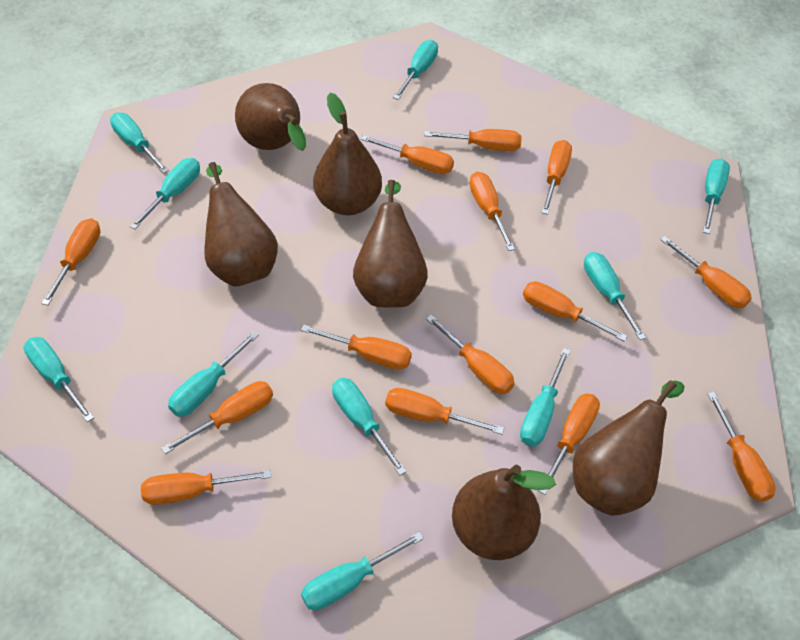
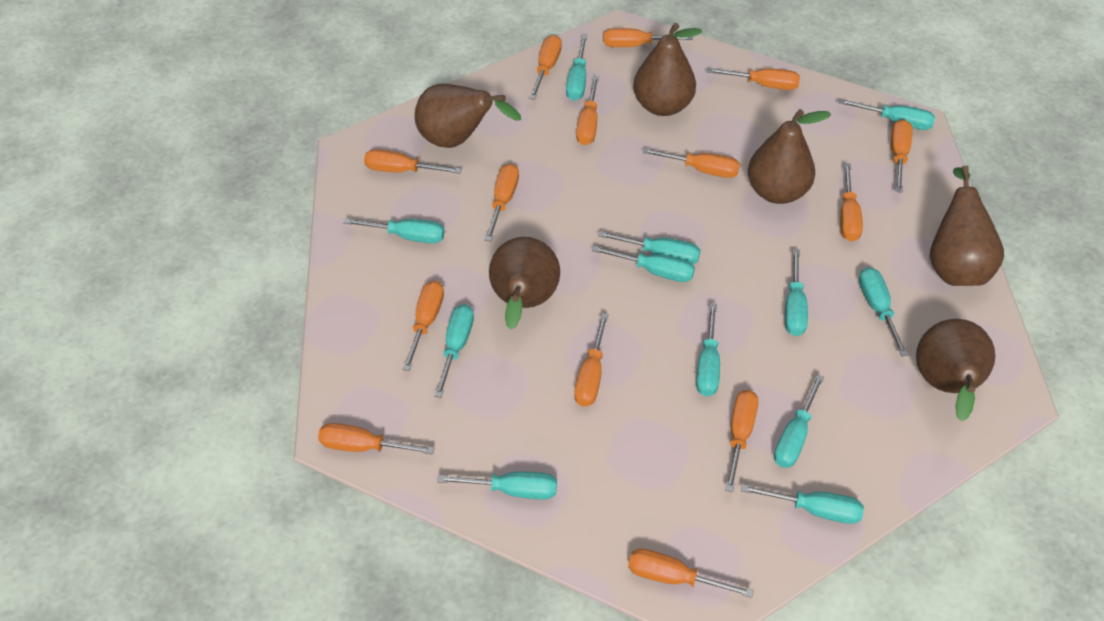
turquoise screwdriver: 10 -> 12

